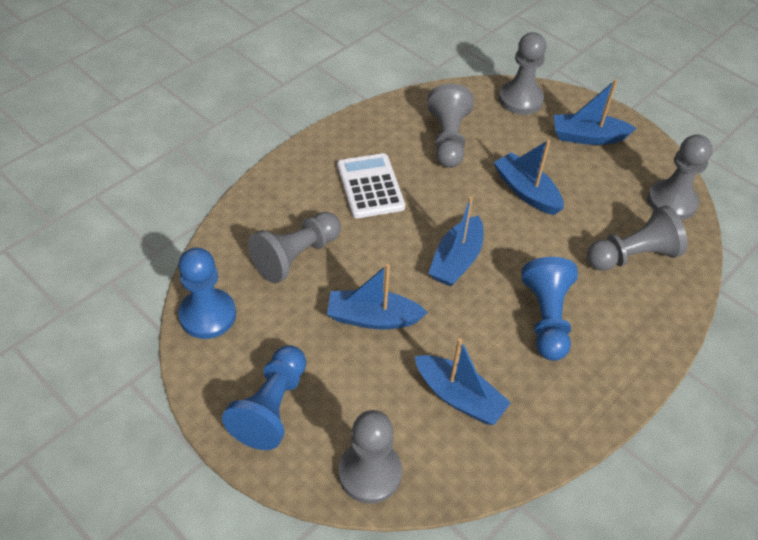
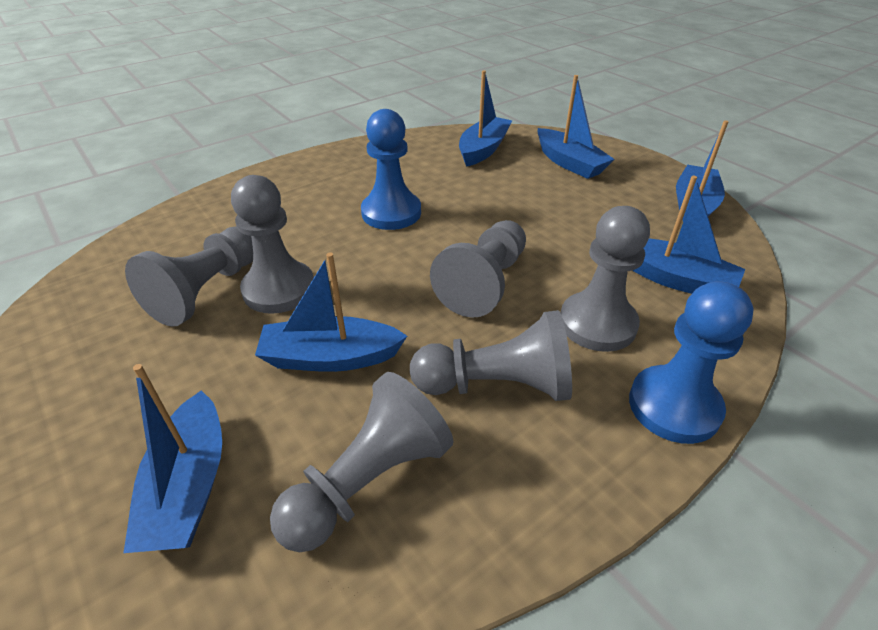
blue boat: 5 -> 6
blue pawn: 3 -> 2
white calculator: 1 -> 0

